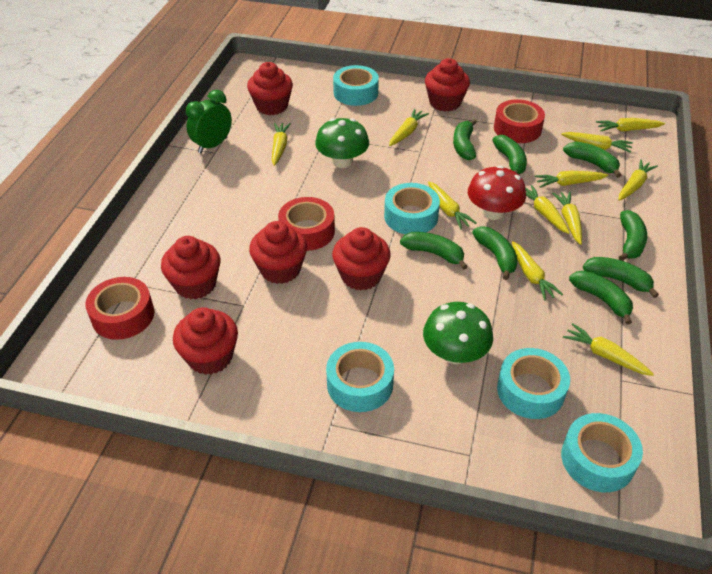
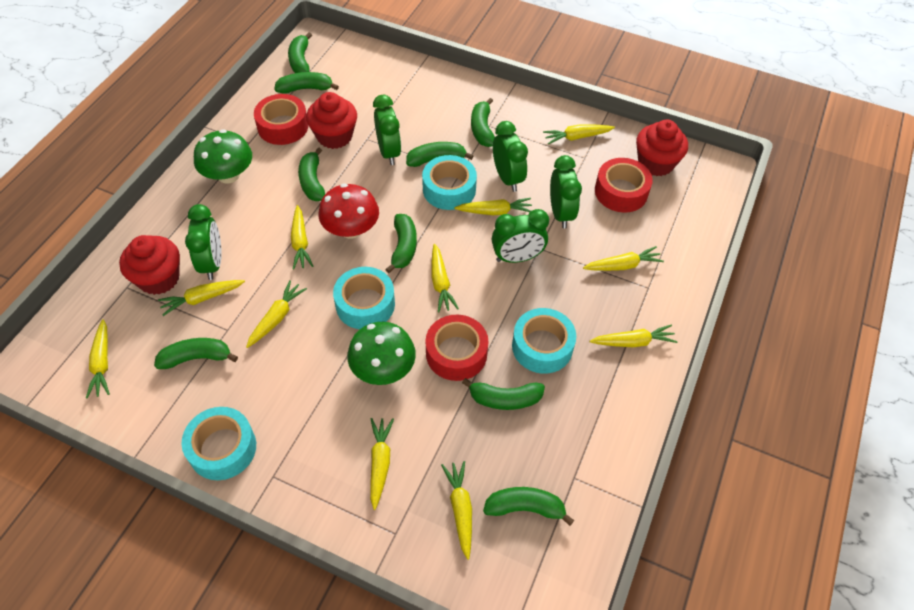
green banana: 8 -> 9
green clock: 1 -> 5
red cupcake: 6 -> 3
turquoise tape: 5 -> 4

